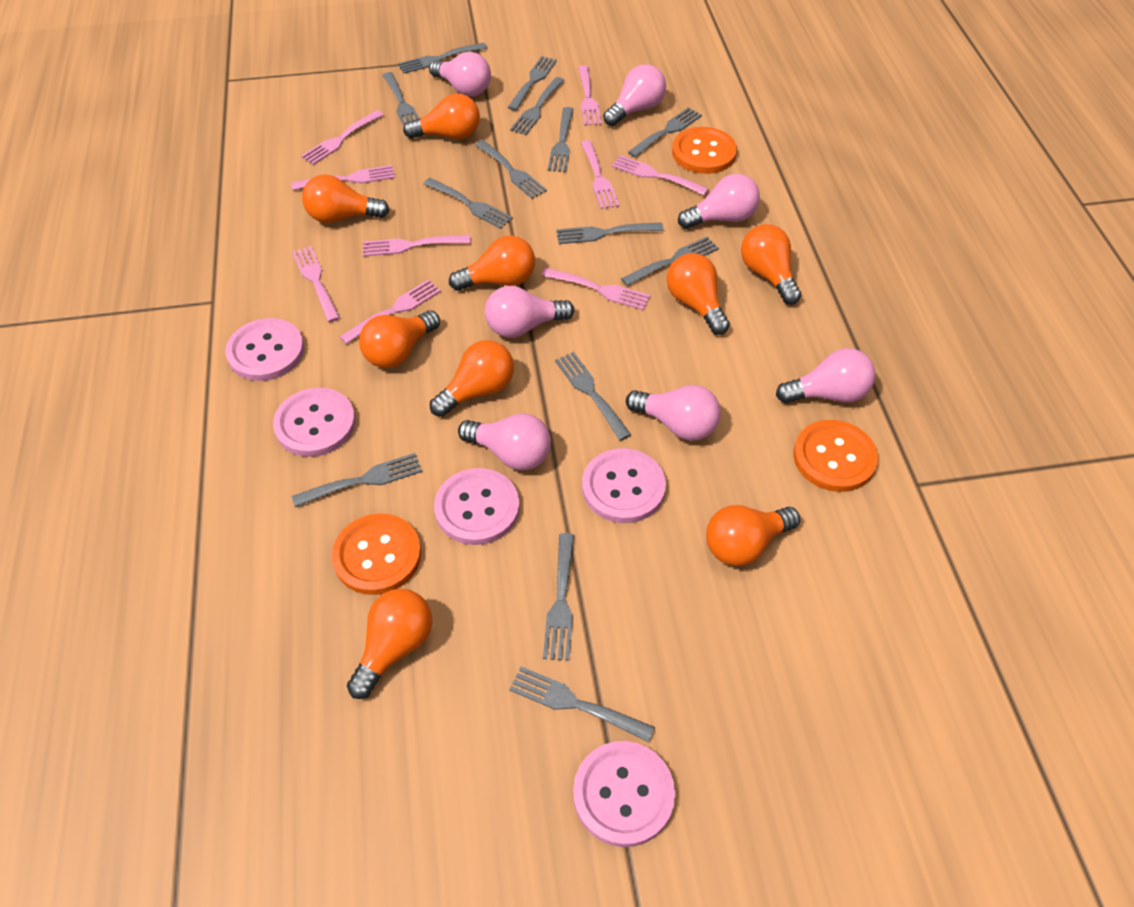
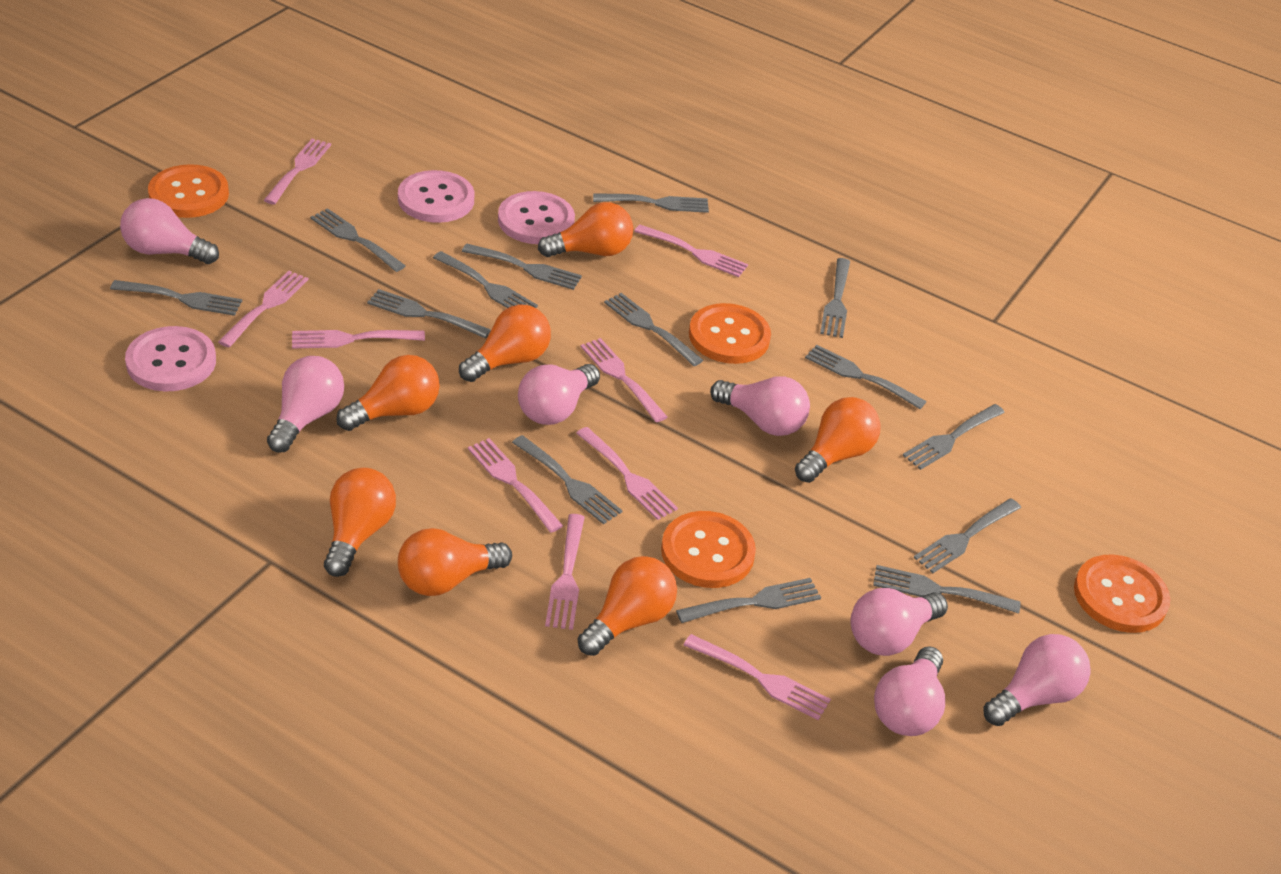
orange button: 3 -> 4
orange light bulb: 9 -> 7
pink button: 5 -> 3

